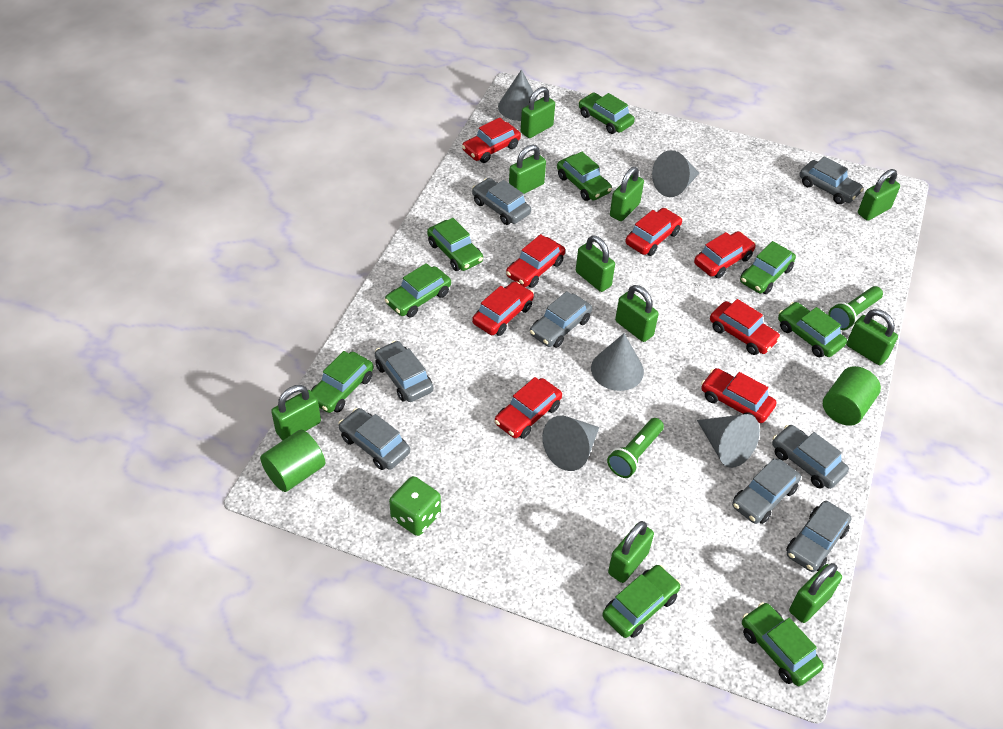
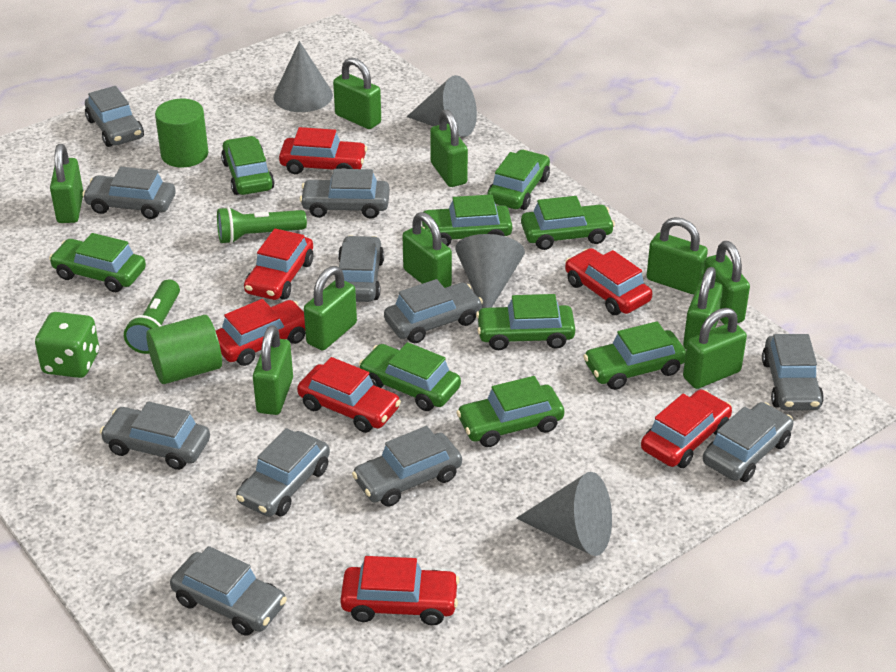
grey car: 8 -> 11
grey cone: 5 -> 4
red car: 8 -> 7

